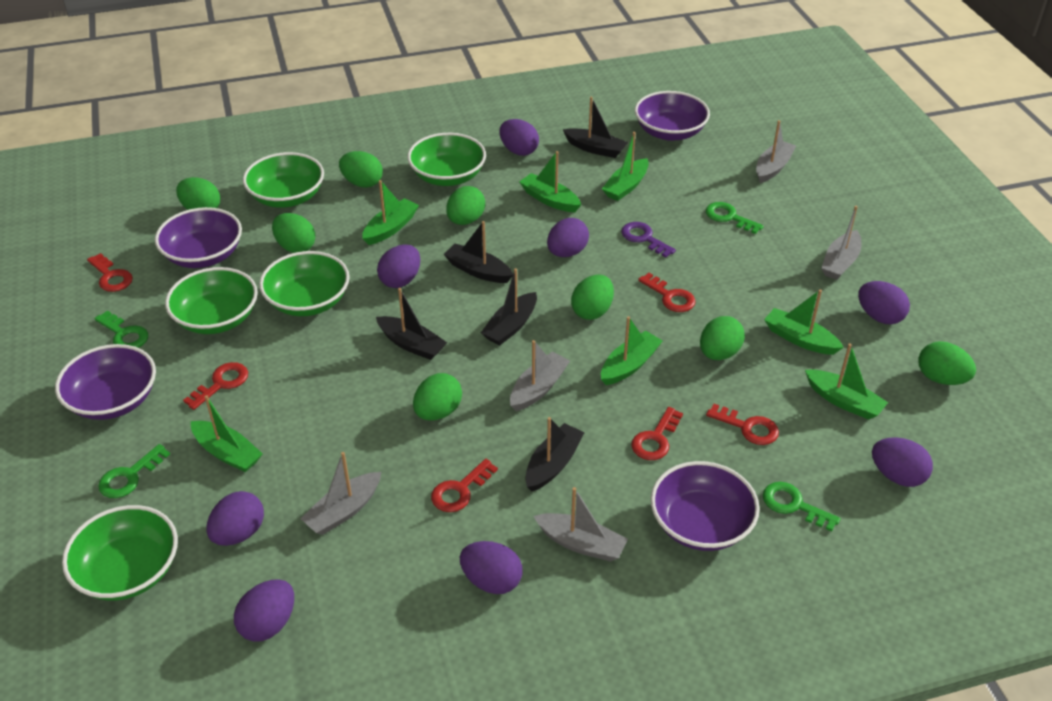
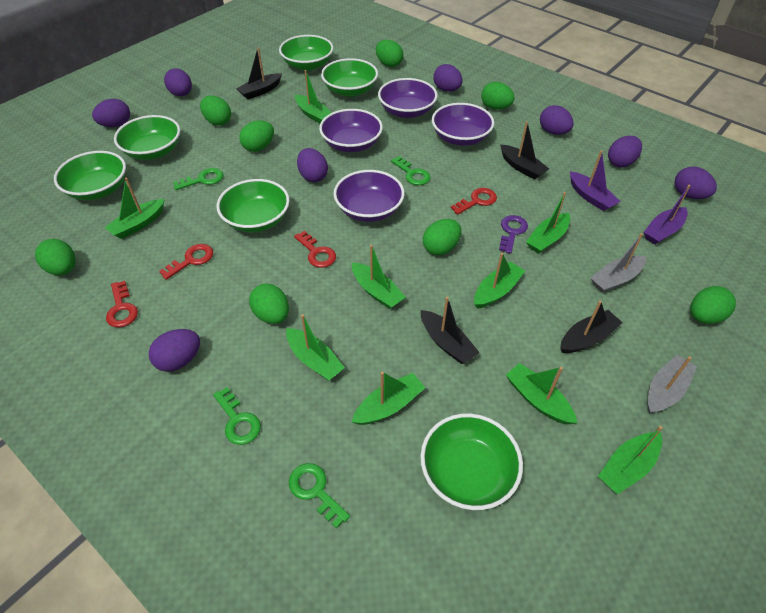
black boat: 5 -> 4
green boat: 7 -> 9
green bowl: 5 -> 6
grey boat: 5 -> 2
purple boat: 0 -> 2
red key: 6 -> 4

